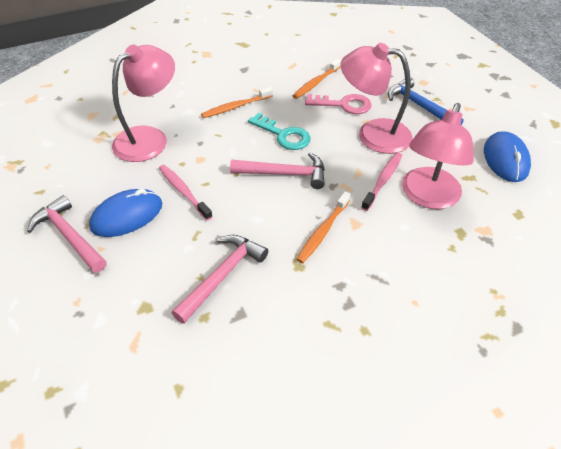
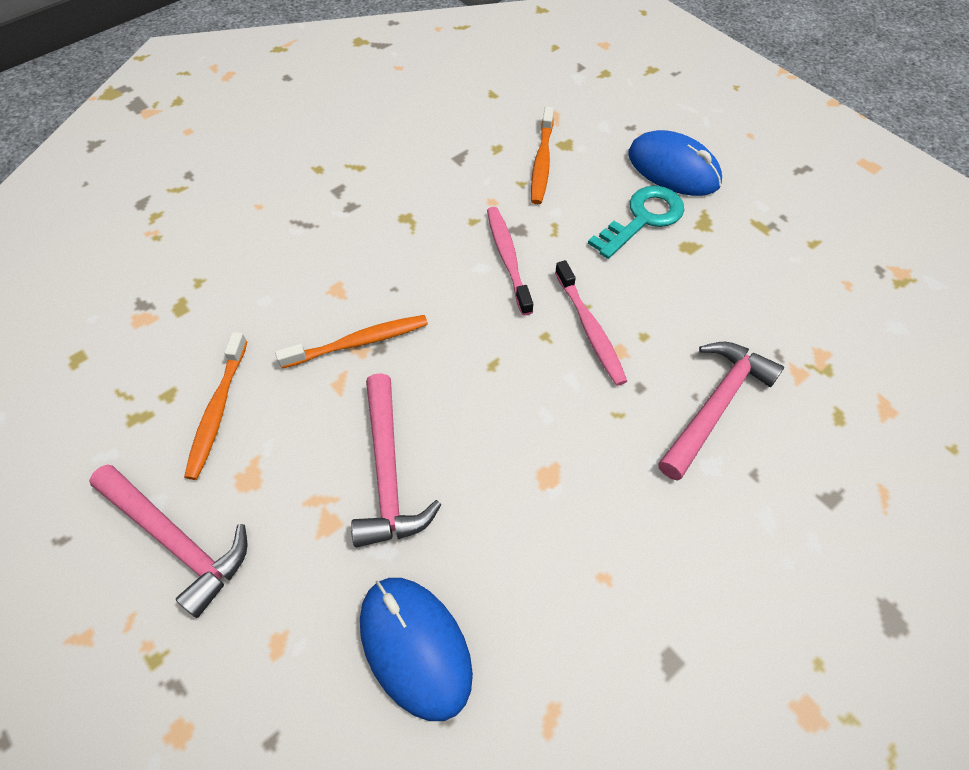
blue hammer: 1 -> 0
pink key: 1 -> 0
pink lamp: 3 -> 0

